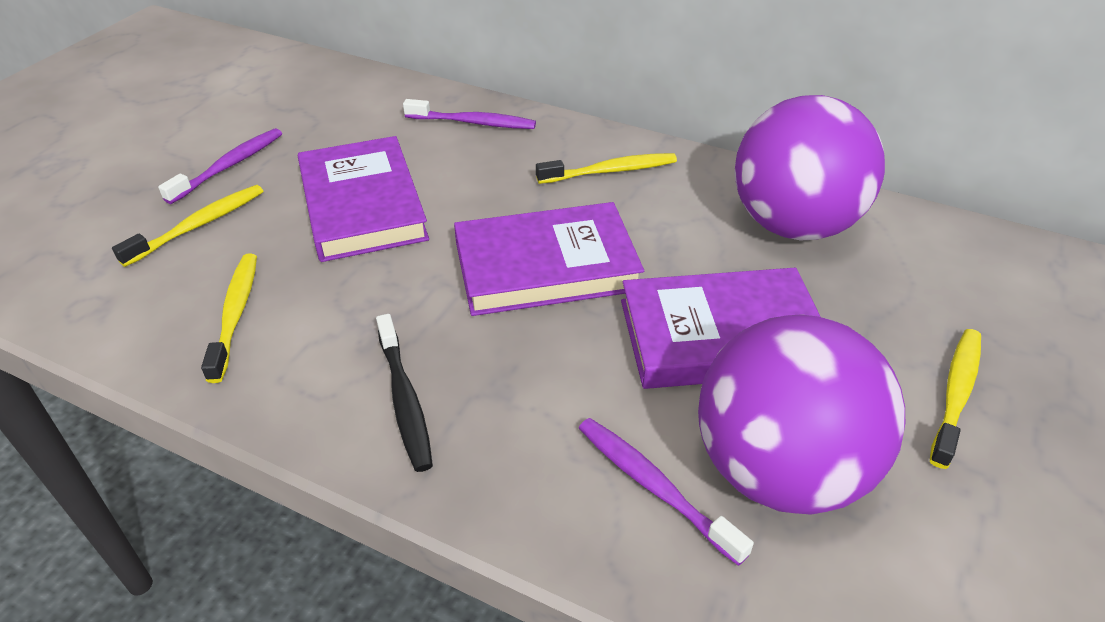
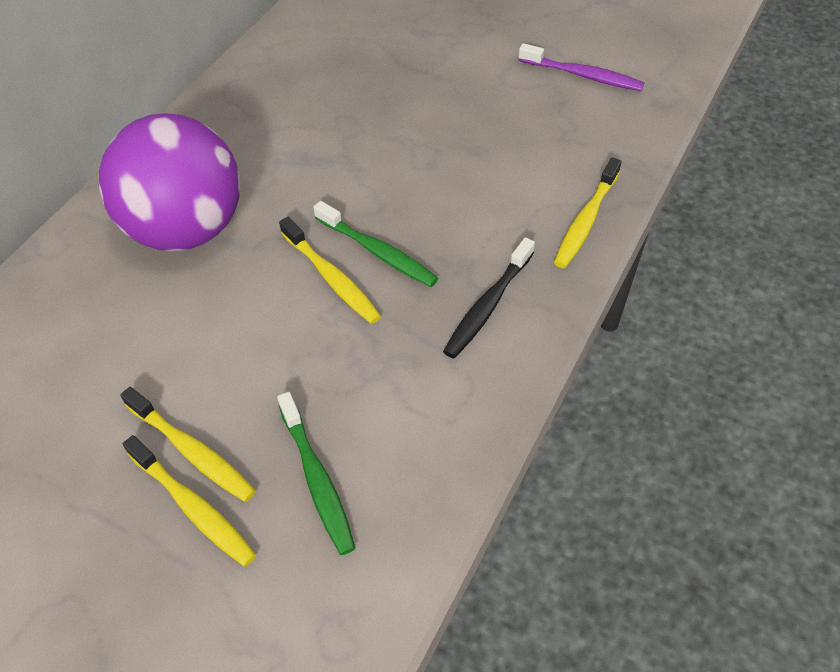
green toothbrush: 0 -> 2
purple ball: 2 -> 1
purple book: 3 -> 0
purple toothbrush: 3 -> 1

